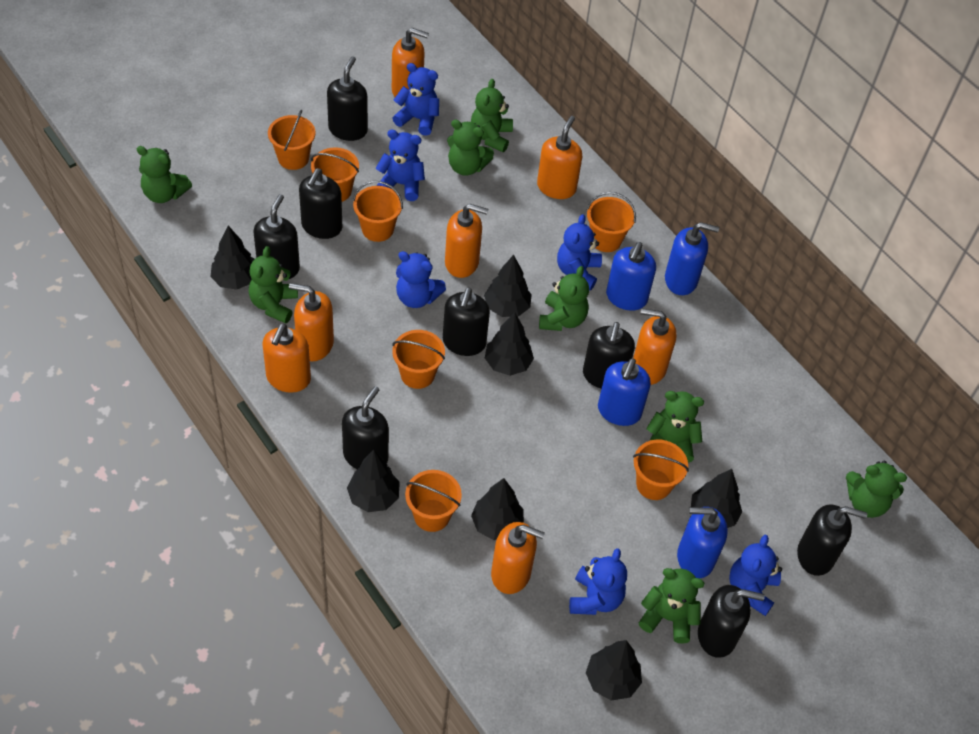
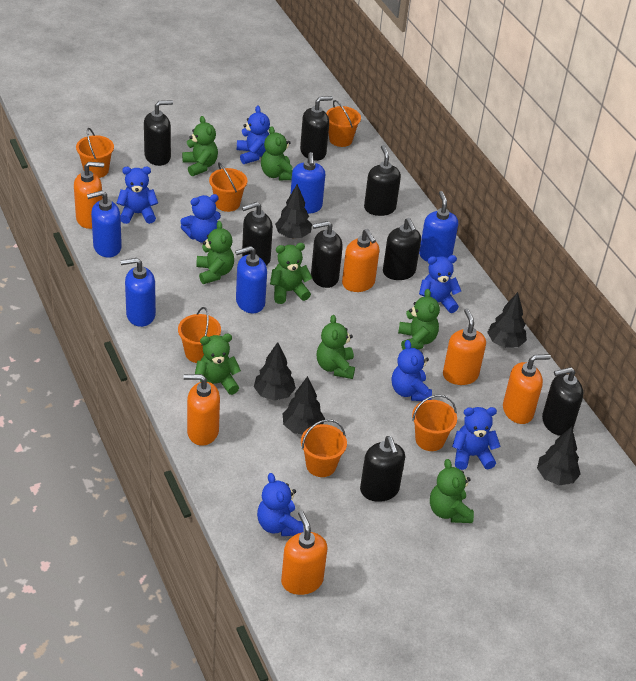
black tree: 7 -> 5
blue soap dispenser: 4 -> 5
blue teddy bear: 6 -> 7
orange bucket: 7 -> 6
orange soap dispenser: 7 -> 6

